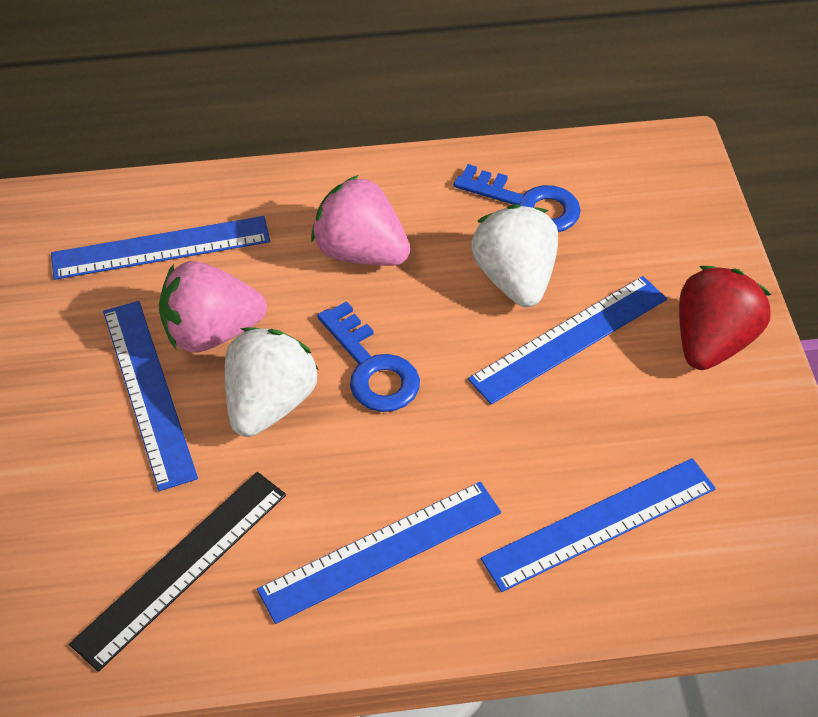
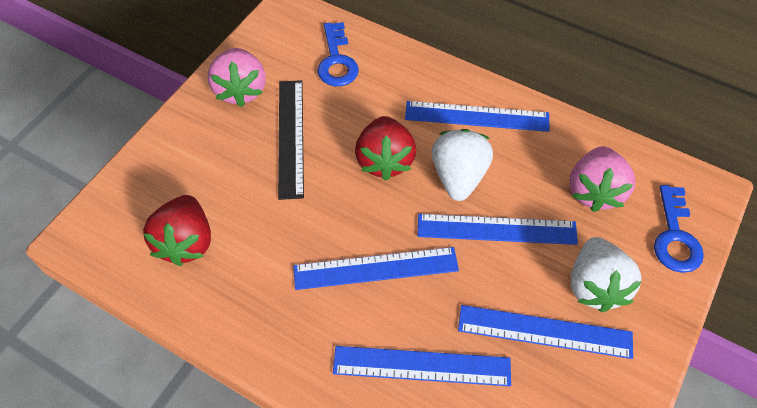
red strawberry: 1 -> 2

